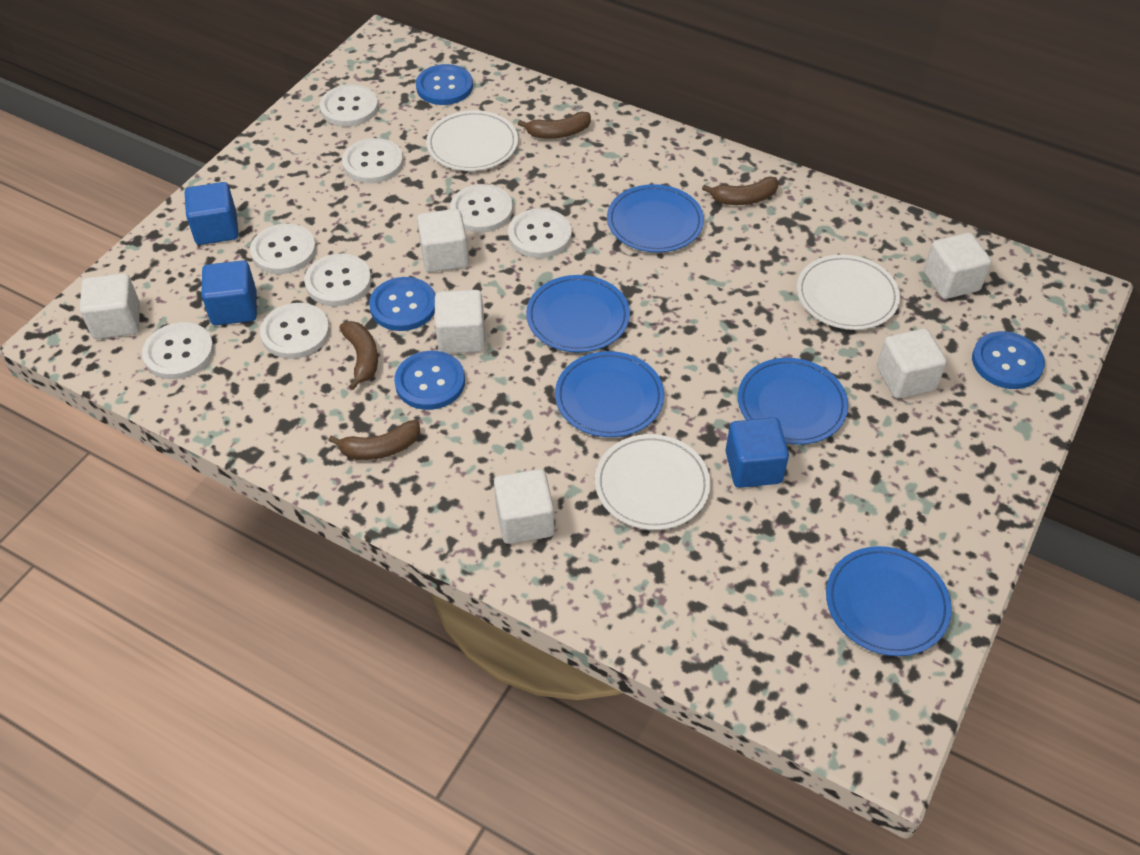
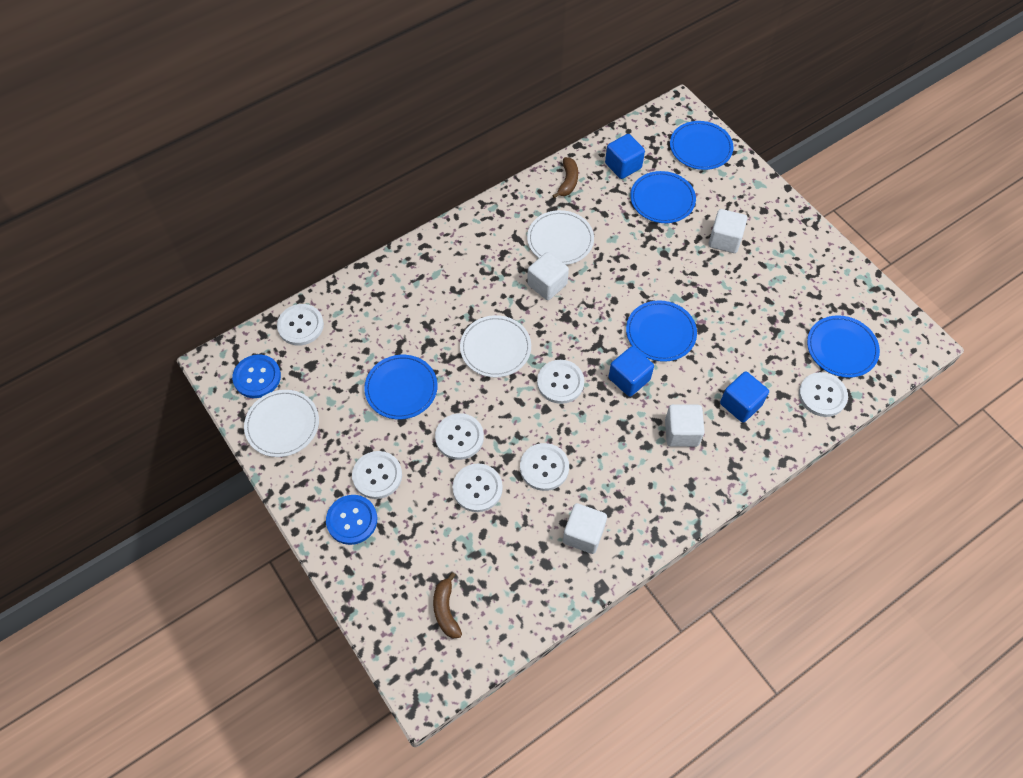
blue button: 4 -> 2
brown banana: 4 -> 2
white button: 8 -> 7
white cube: 6 -> 4

